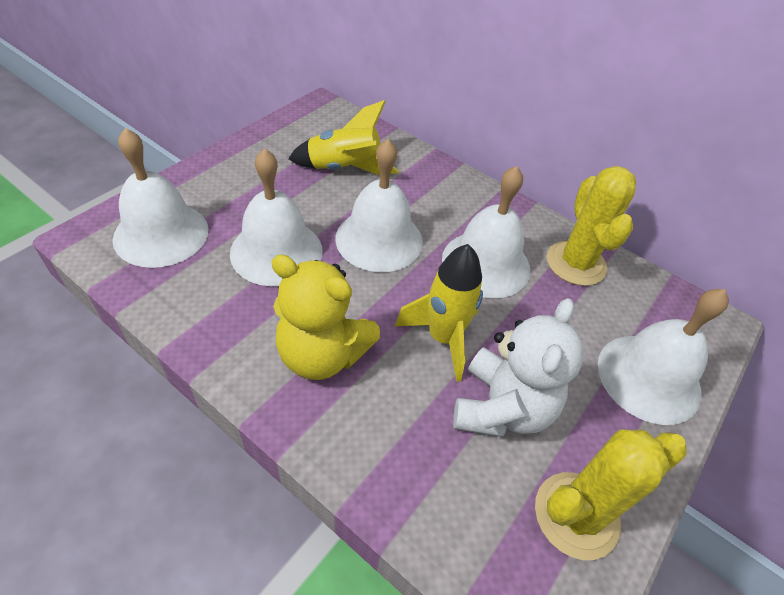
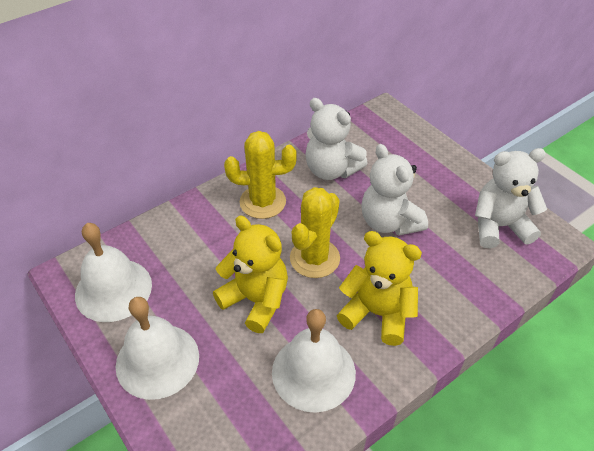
white bell: 5 -> 3
white teddy bear: 1 -> 3
yellow rocket: 2 -> 0
yellow teddy bear: 1 -> 2

